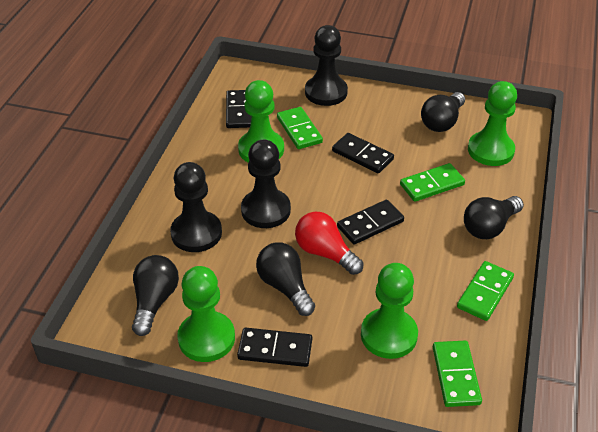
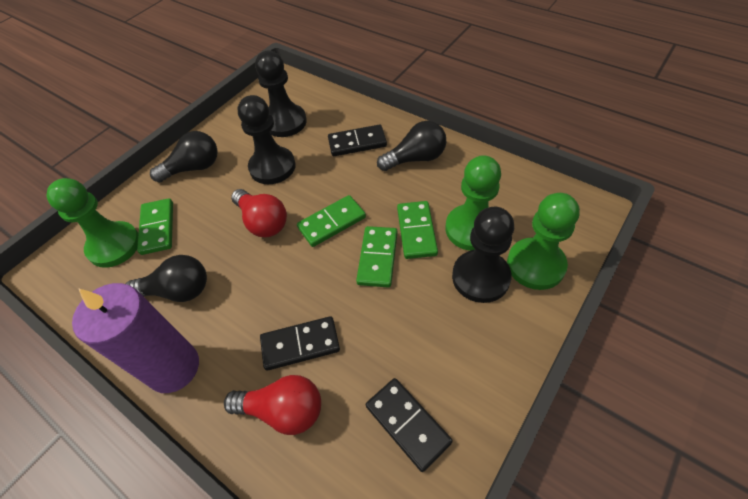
black domino: 4 -> 3
black light bulb: 4 -> 3
green pawn: 4 -> 3
purple candle: 0 -> 1
red light bulb: 1 -> 2

